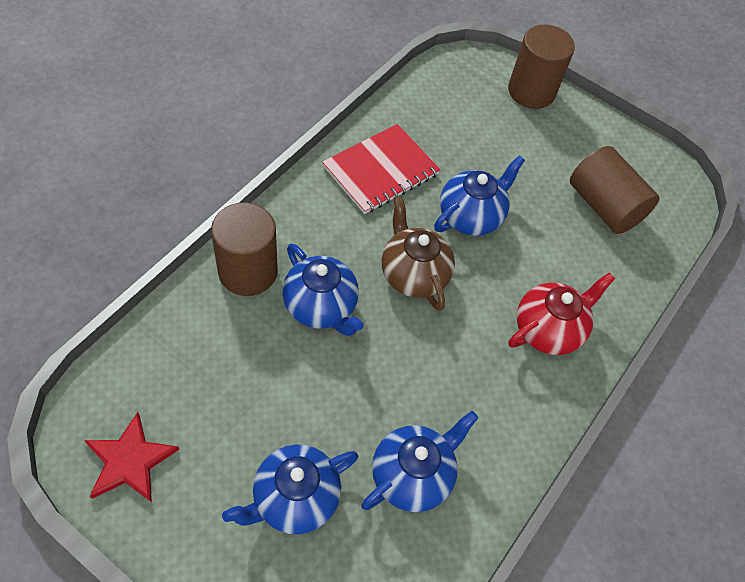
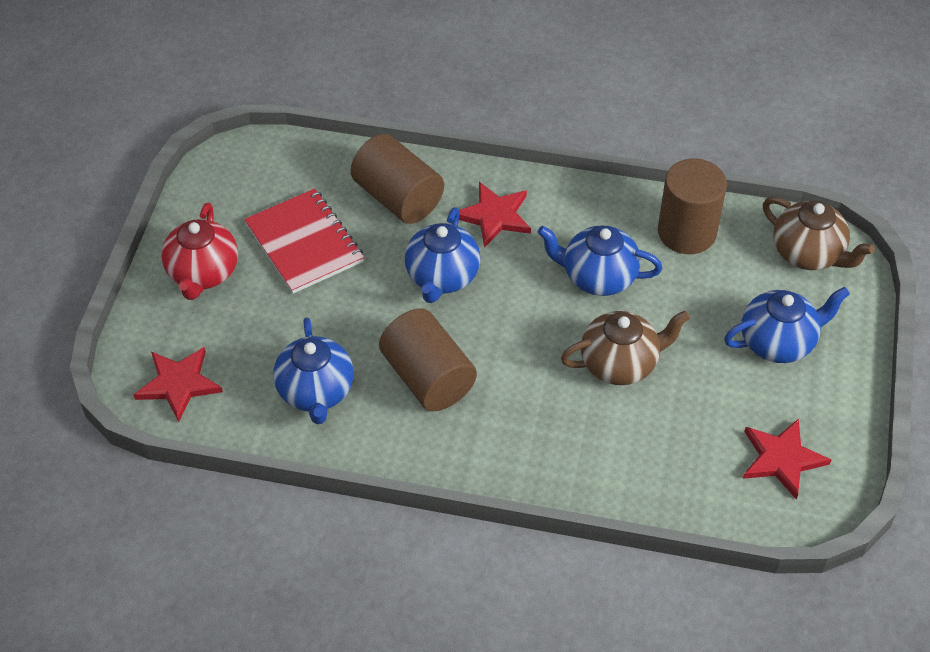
brown teapot: 1 -> 2
red star: 1 -> 3

